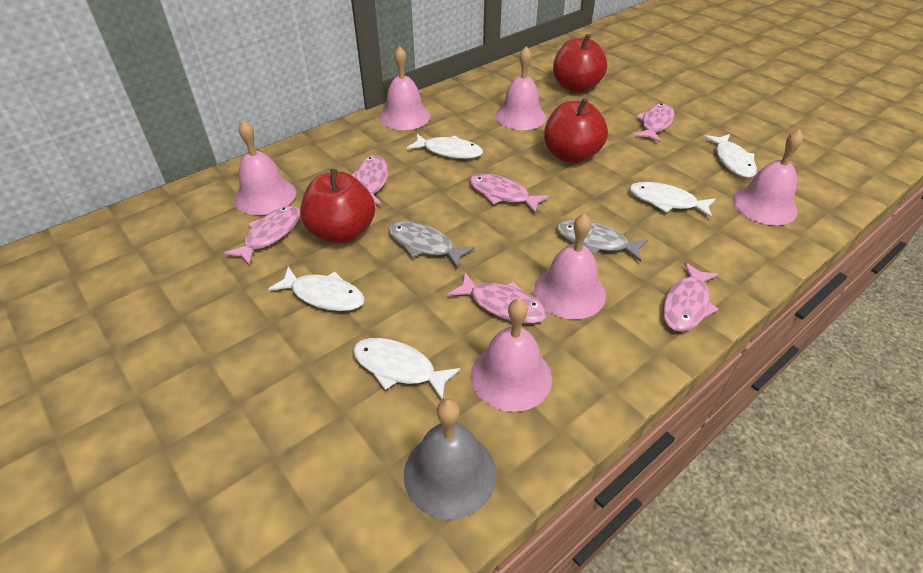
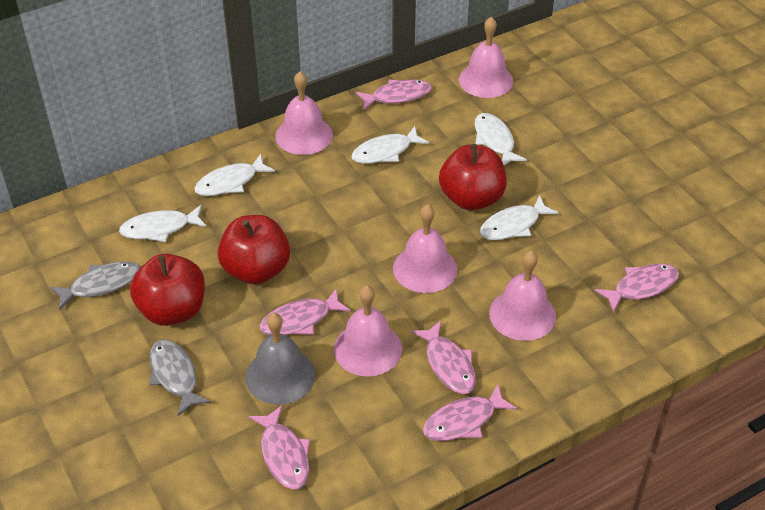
pink bell: 6 -> 5

